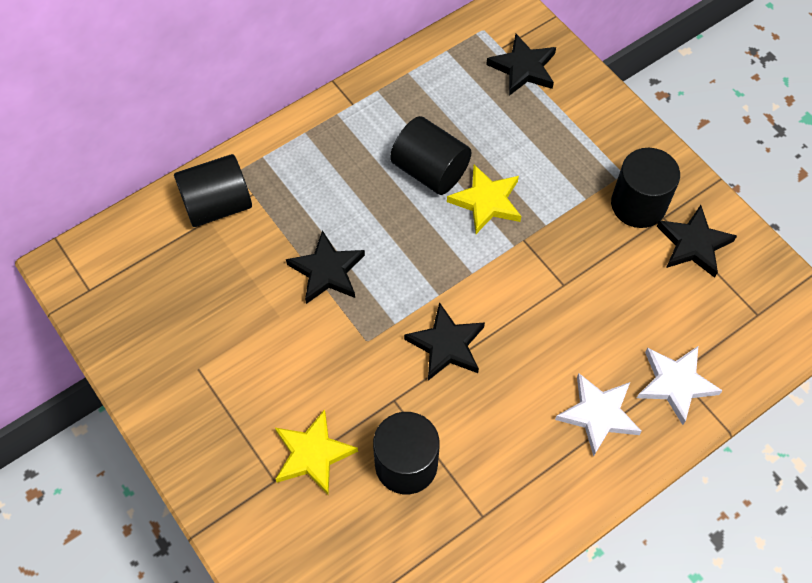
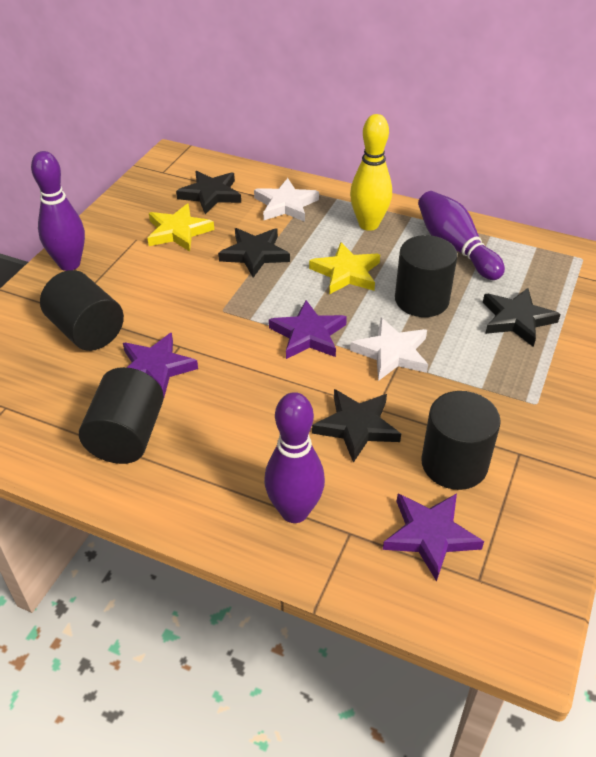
purple bowling pin: 0 -> 3
purple star: 0 -> 3
yellow bowling pin: 0 -> 1

